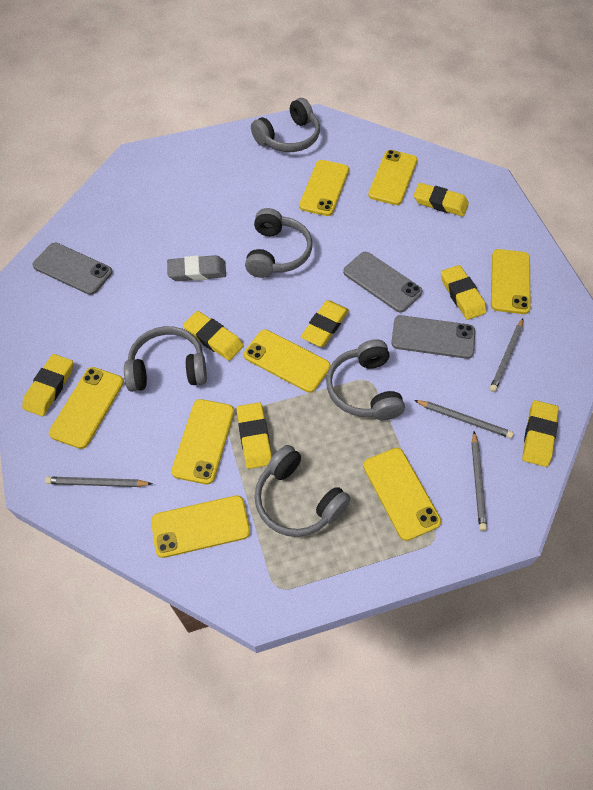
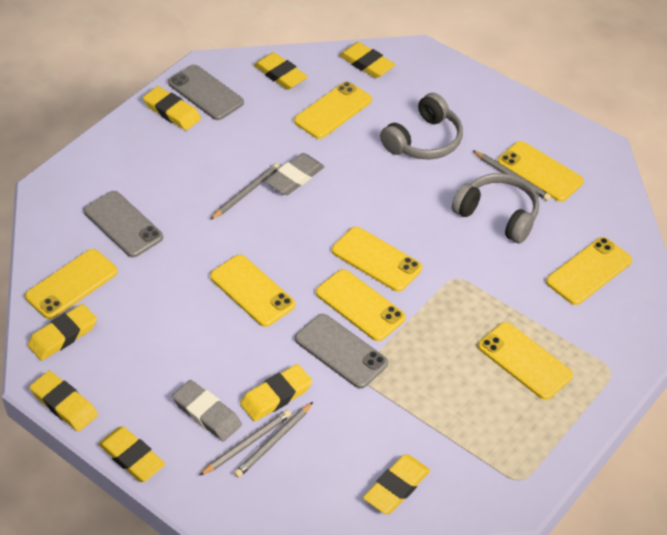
grey eraser: 1 -> 2
grey headphones: 5 -> 2
yellow eraser: 7 -> 8

